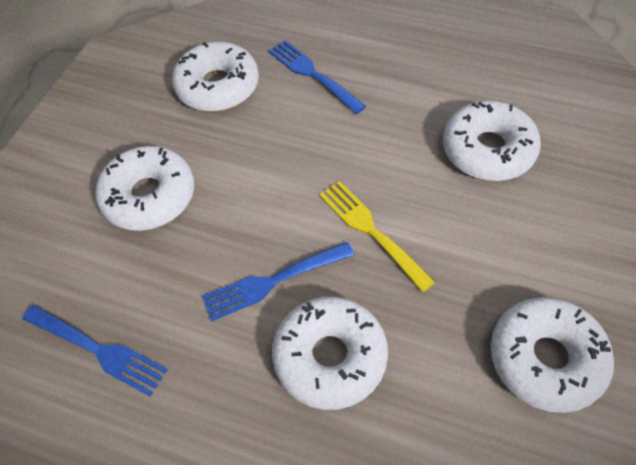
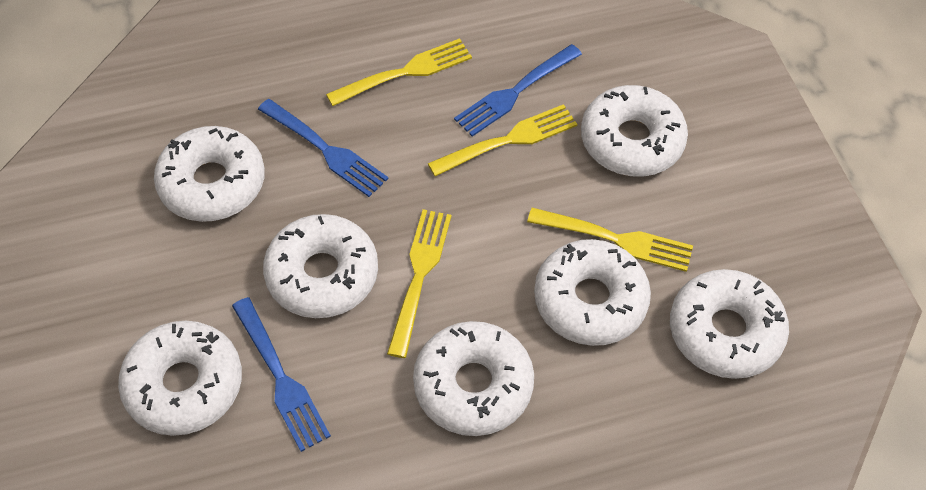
white donut: 5 -> 7
yellow fork: 1 -> 4

